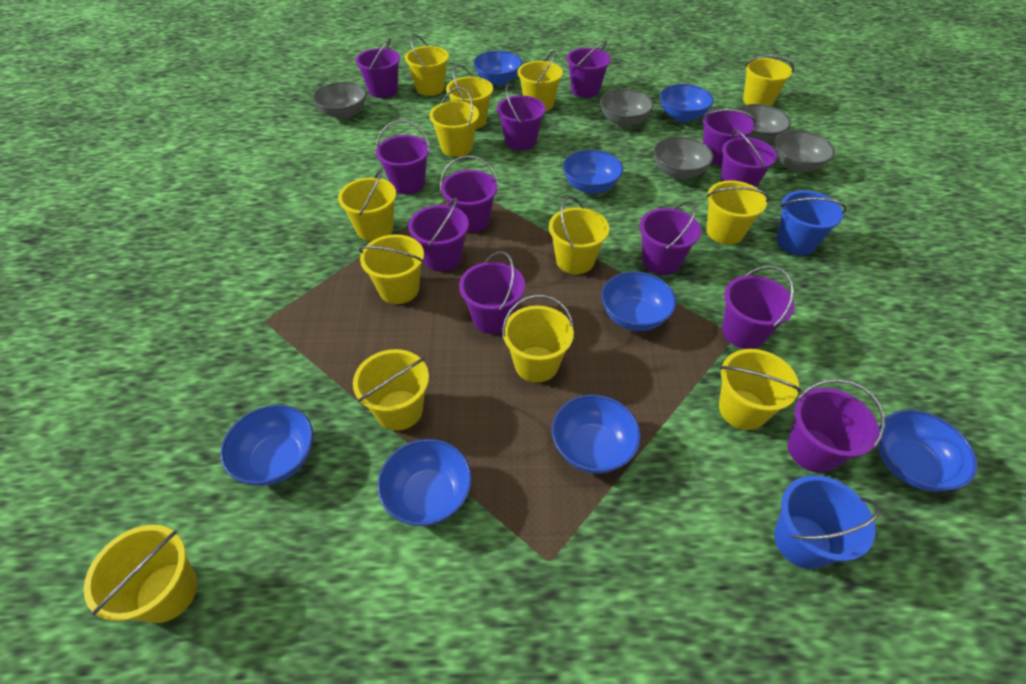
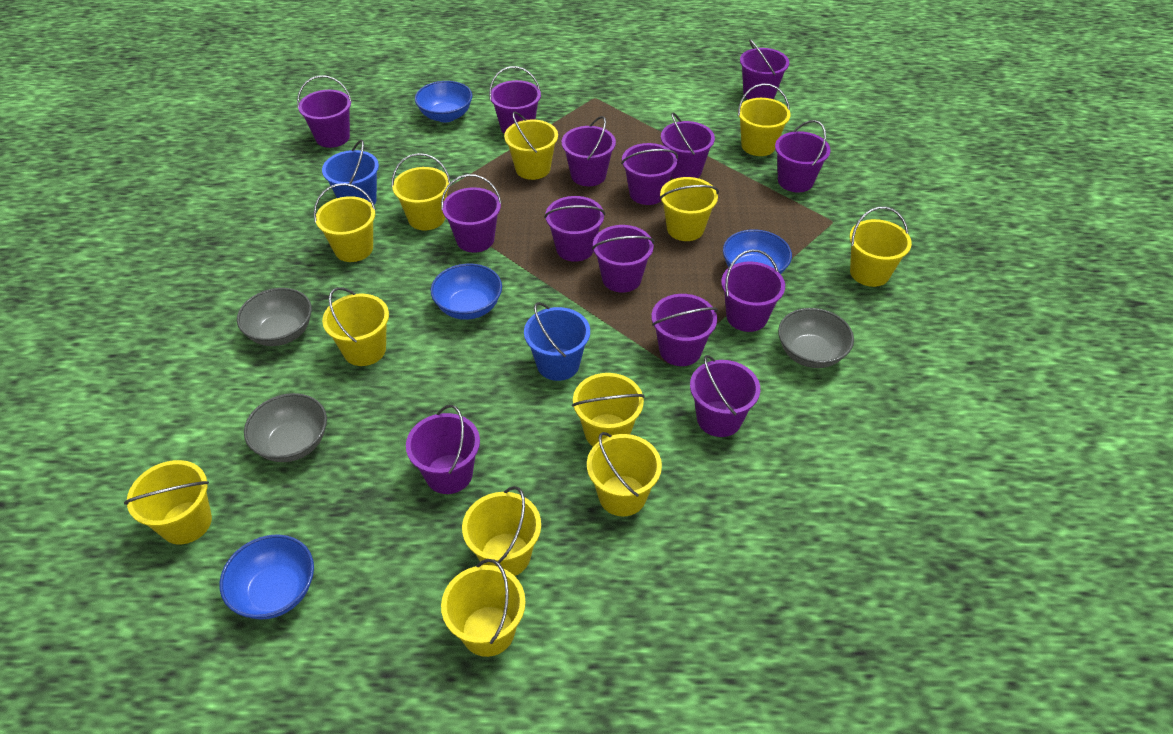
blue bowl: 8 -> 4
grey bowl: 5 -> 3
purple bucket: 12 -> 14
yellow bucket: 13 -> 12

